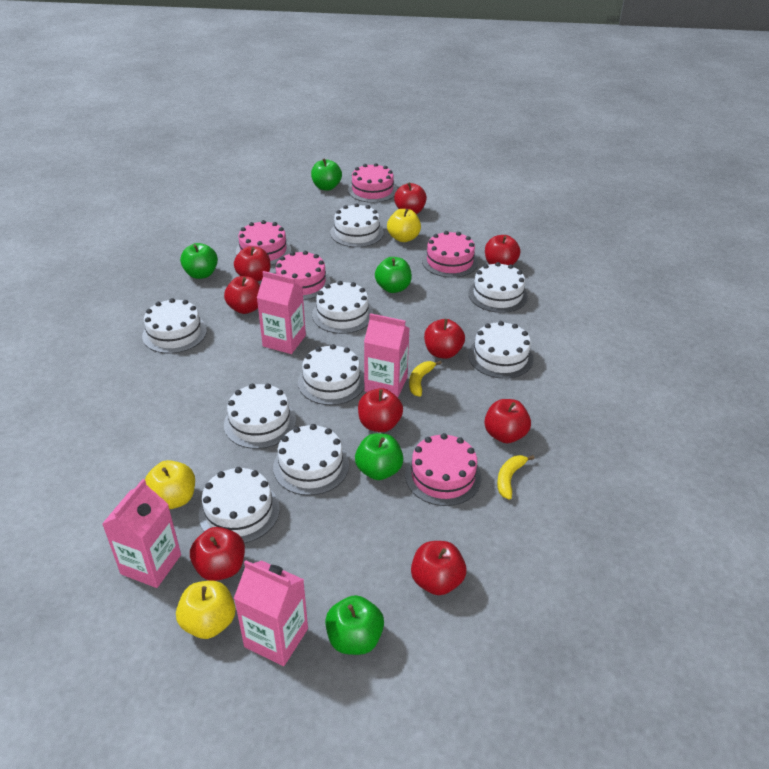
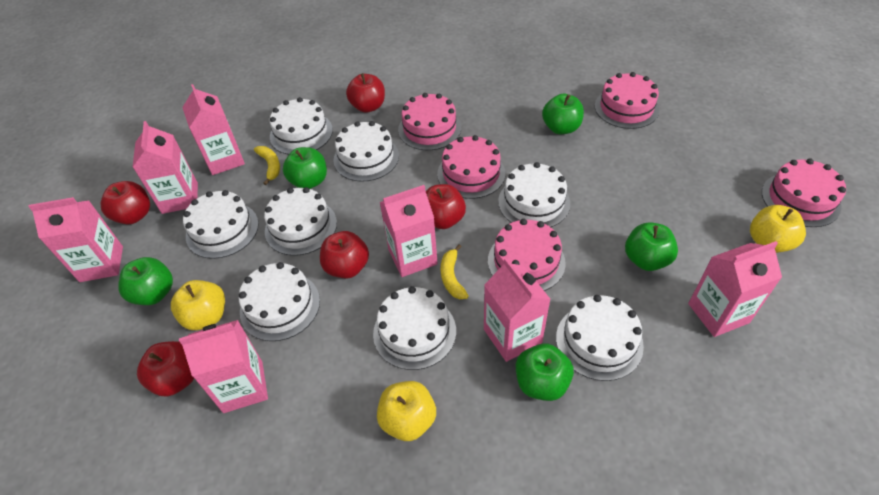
pink carton: 4 -> 7
red apple: 9 -> 5
white cake: 9 -> 8

